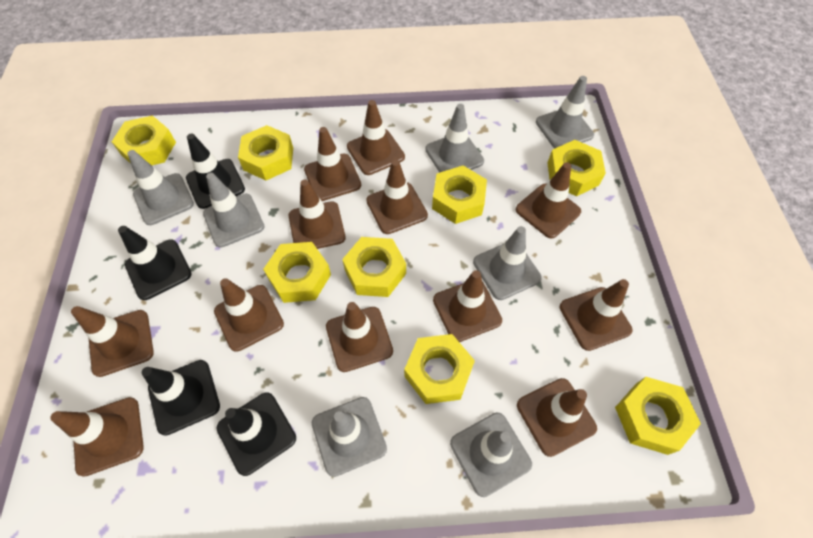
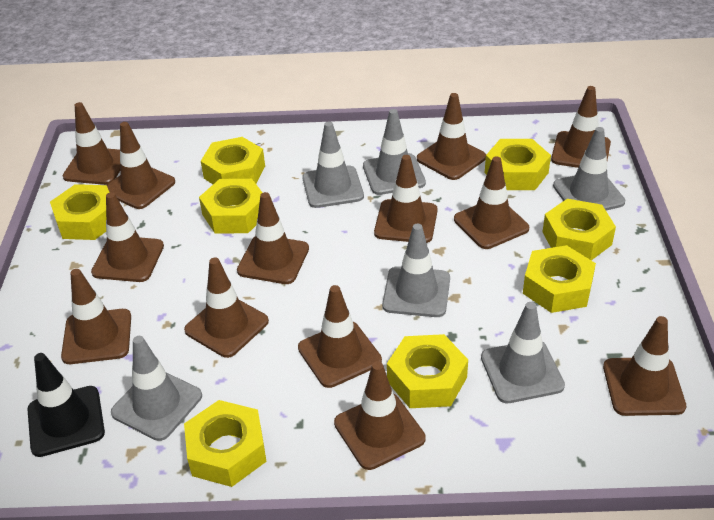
black traffic cone: 4 -> 1
brown traffic cone: 12 -> 13
grey traffic cone: 7 -> 6

